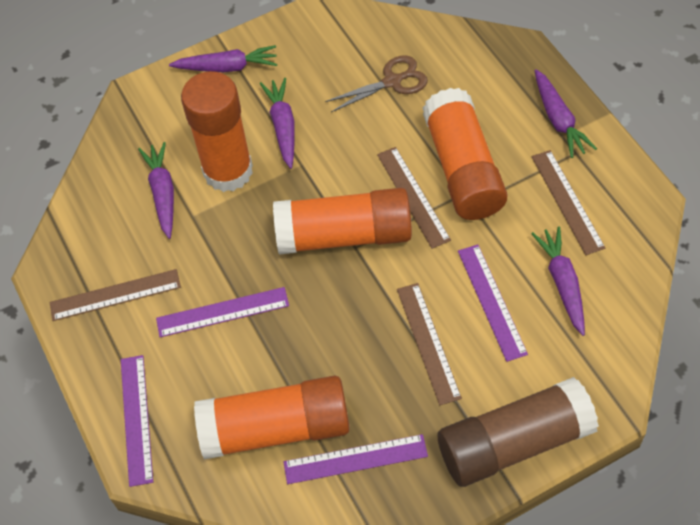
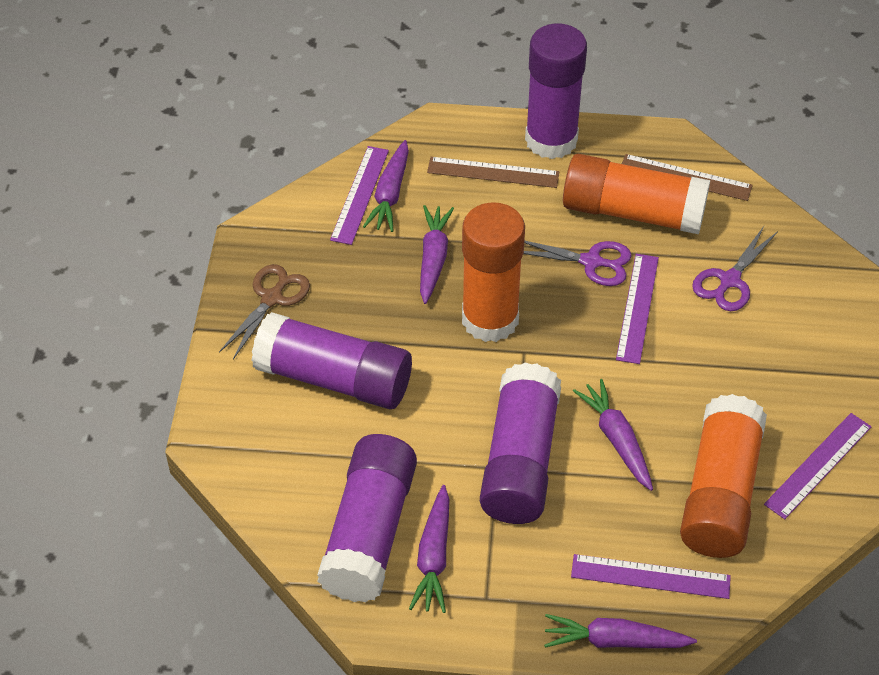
brown glue stick: 1 -> 0
brown ruler: 4 -> 2
orange glue stick: 4 -> 3
purple glue stick: 0 -> 4
purple scissors: 0 -> 2

